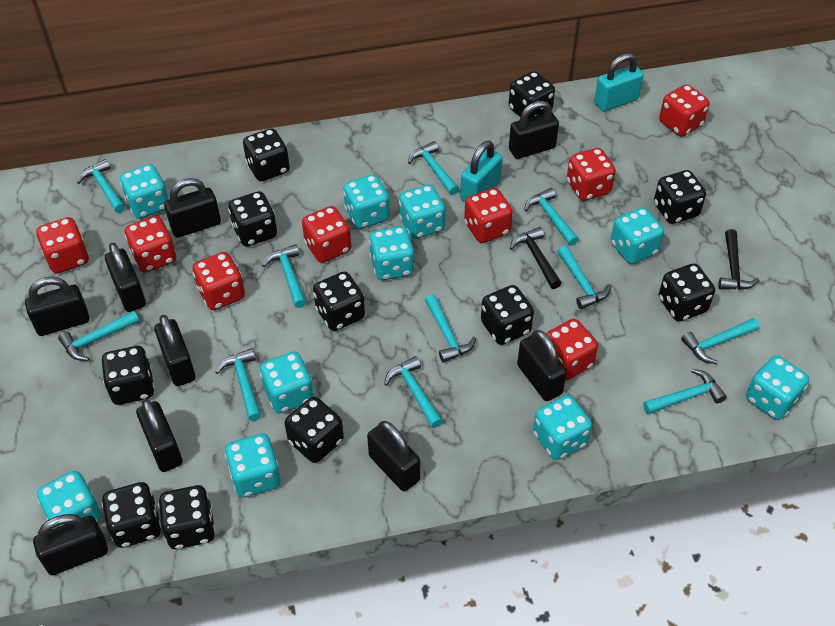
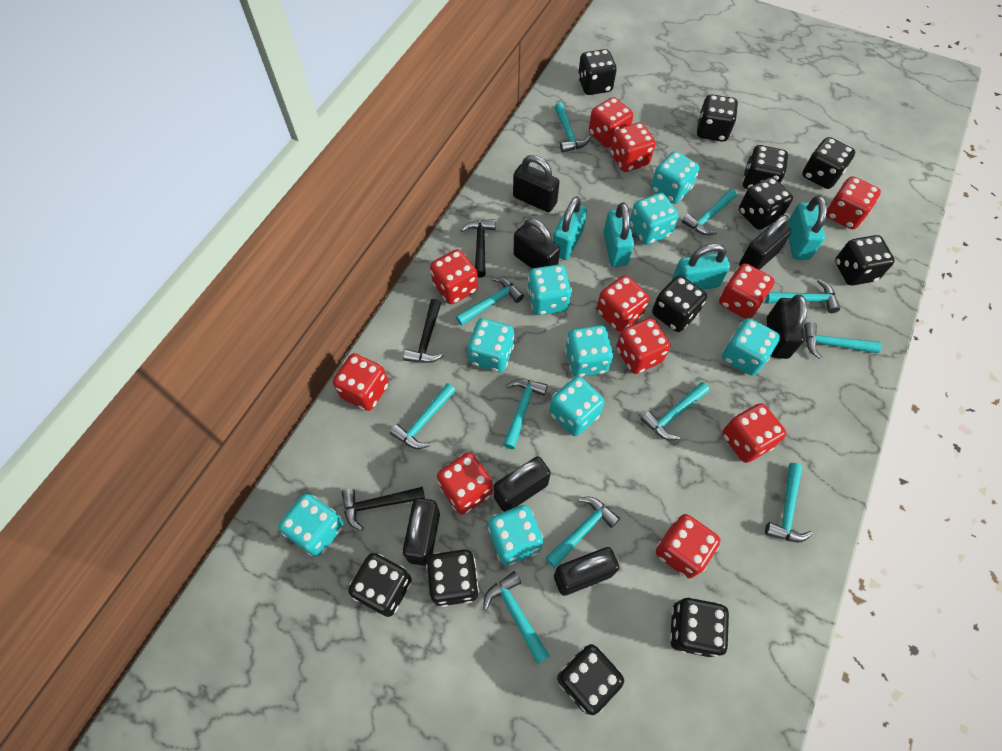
black hammer: 2 -> 3
black padlock: 9 -> 7
red dice: 8 -> 11
turquoise dice: 10 -> 9
turquoise padlock: 2 -> 4

